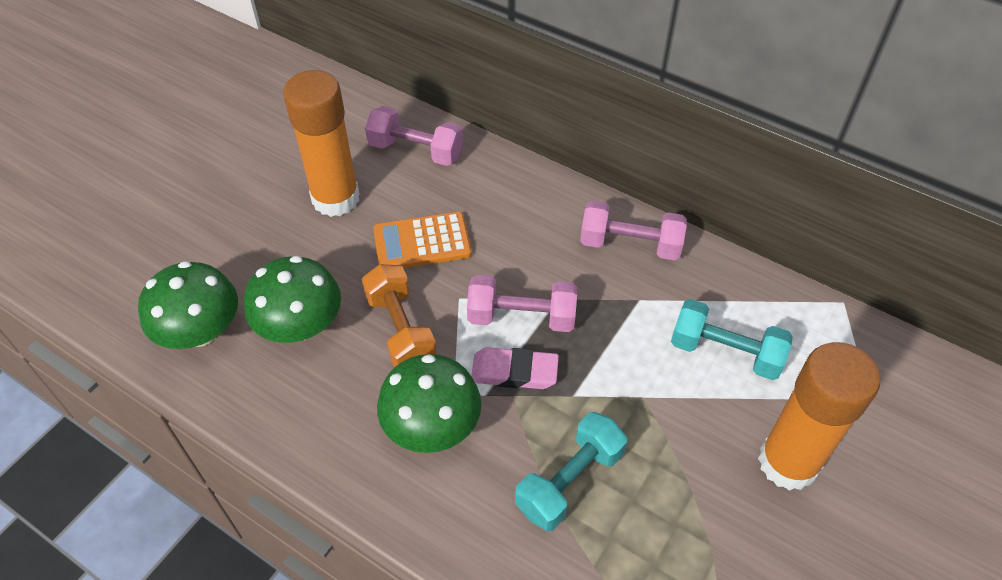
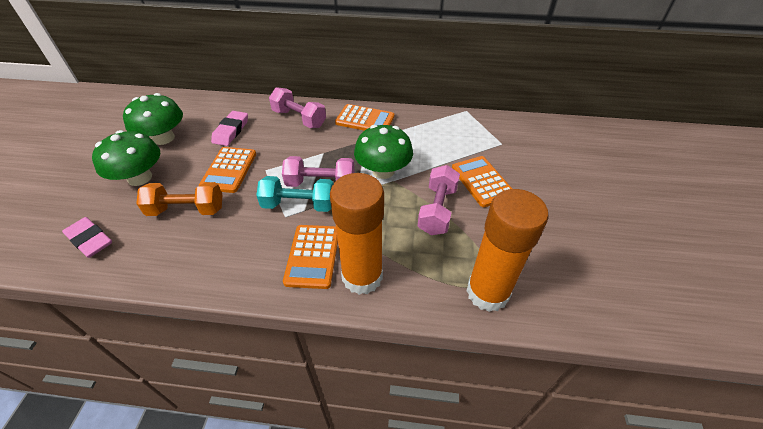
orange calculator: 1 -> 4
pink eraser: 1 -> 2
turquoise dumbbell: 2 -> 1

